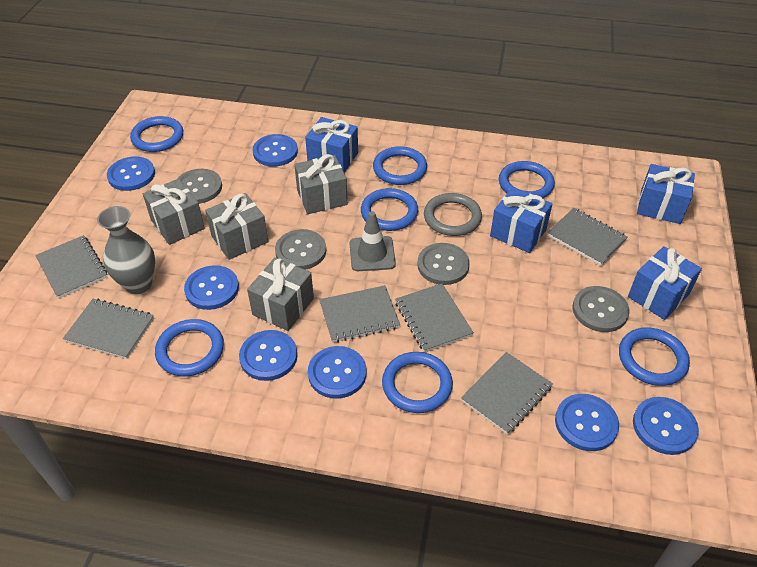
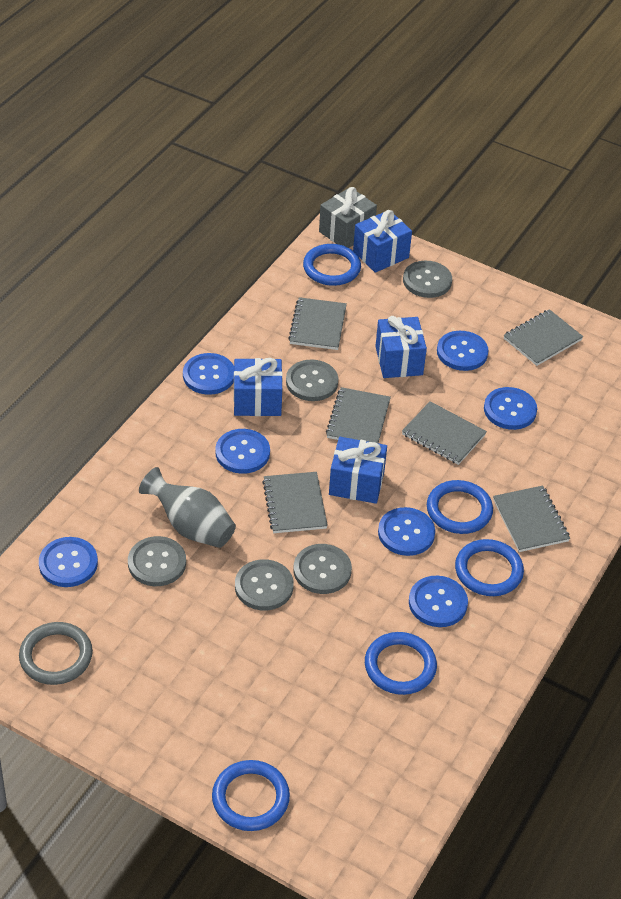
blue ring: 7 -> 5
grey button: 4 -> 5
grey gift: 4 -> 1
grey traffic cone: 1 -> 0

